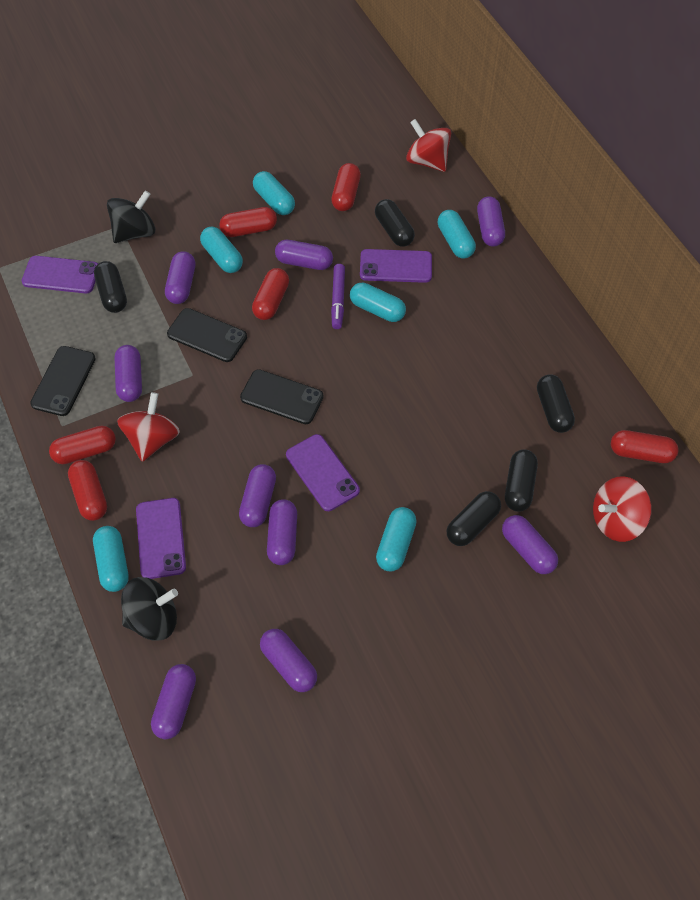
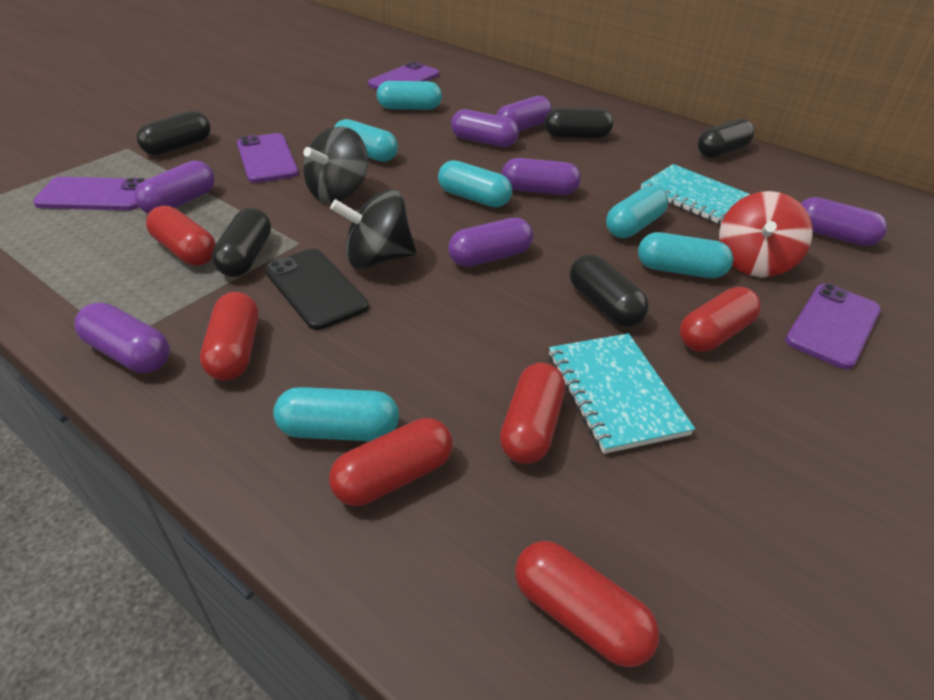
black phone: 3 -> 1
purple capsule: 9 -> 7
purple marker: 1 -> 0
red spinning top: 3 -> 1
turquoise notebook: 0 -> 2

